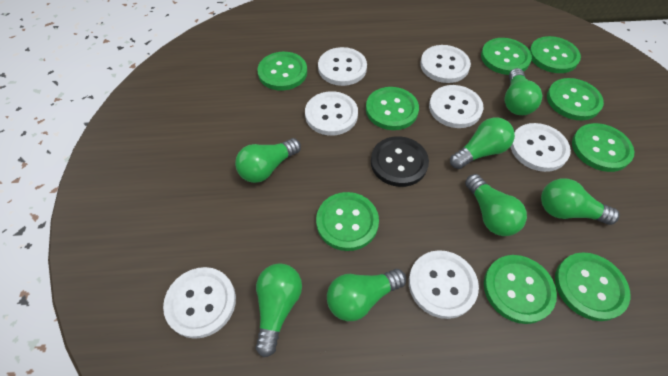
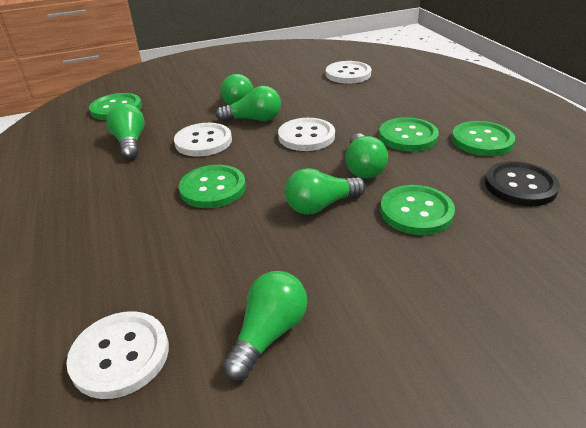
green button: 9 -> 5
green light bulb: 7 -> 6
white button: 7 -> 4

